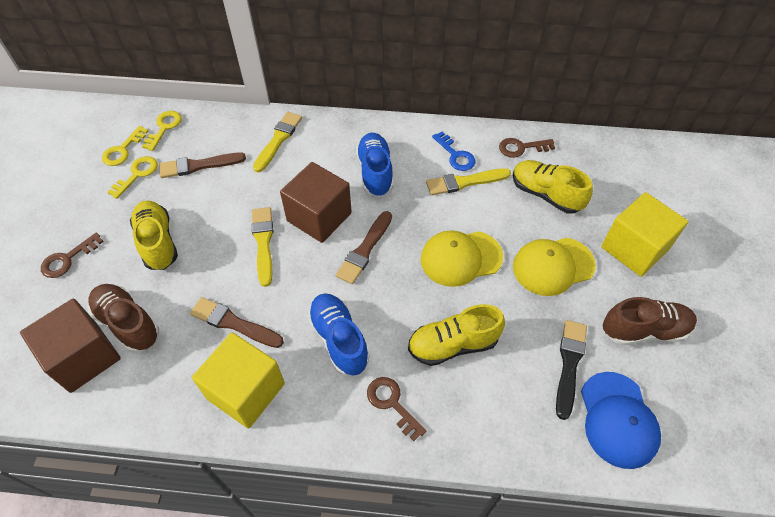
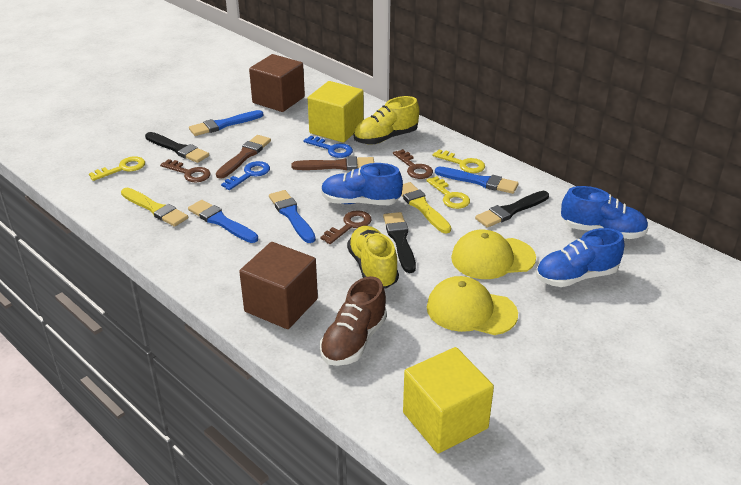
black brush: 1 -> 3
blue brush: 0 -> 4
blue cap: 1 -> 0
blue key: 1 -> 2
blue shoe: 2 -> 3
brown brush: 3 -> 2
brown shoe: 2 -> 1
yellow brush: 3 -> 2
yellow shoe: 3 -> 2

